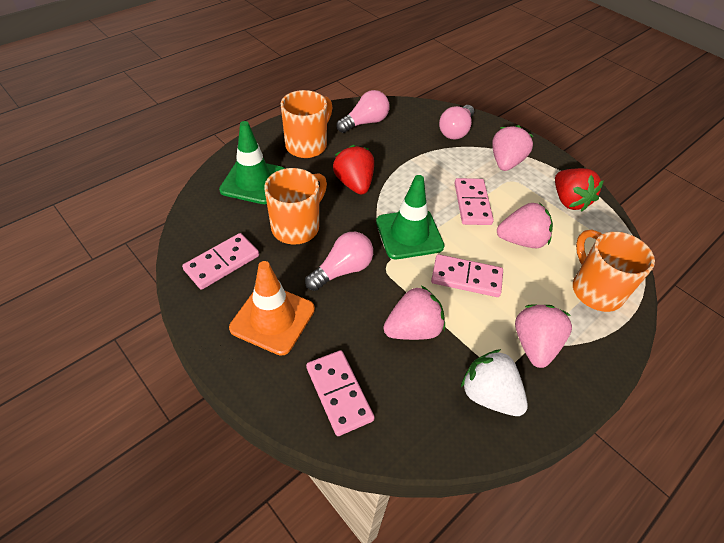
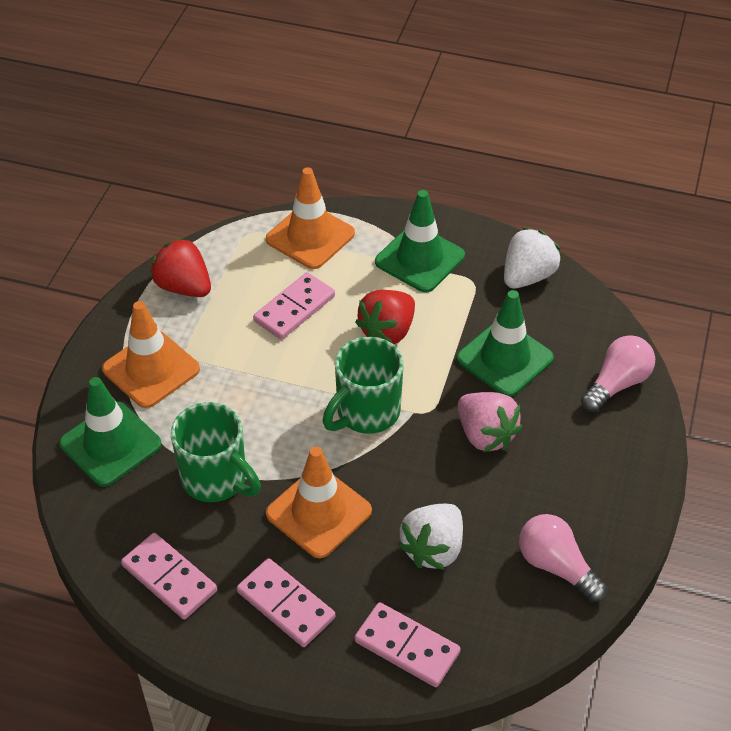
green mug: 0 -> 2
green traffic cone: 2 -> 3
orange mug: 3 -> 0
orange traffic cone: 1 -> 3
pink light bulb: 3 -> 2
pink strawberry: 4 -> 1
white strawberry: 1 -> 2

